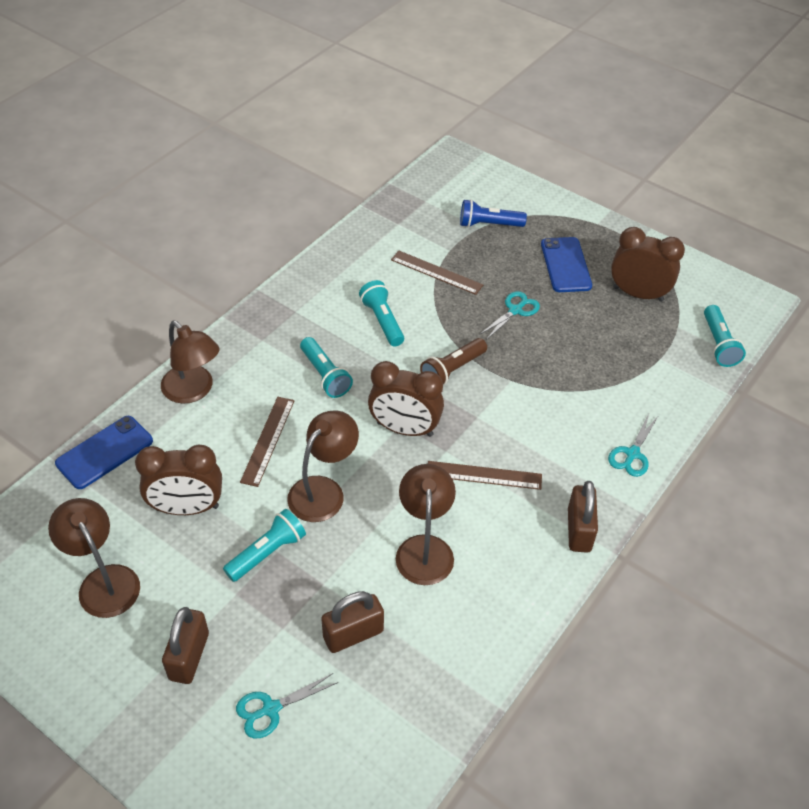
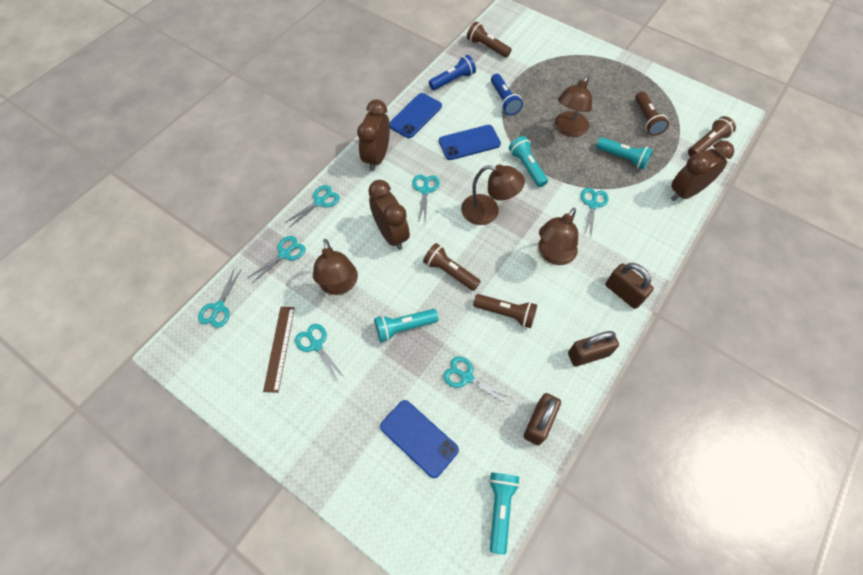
blue flashlight: 1 -> 2
blue phone: 2 -> 3
brown flashlight: 1 -> 5
brown ruler: 3 -> 1
turquoise scissors: 3 -> 7

